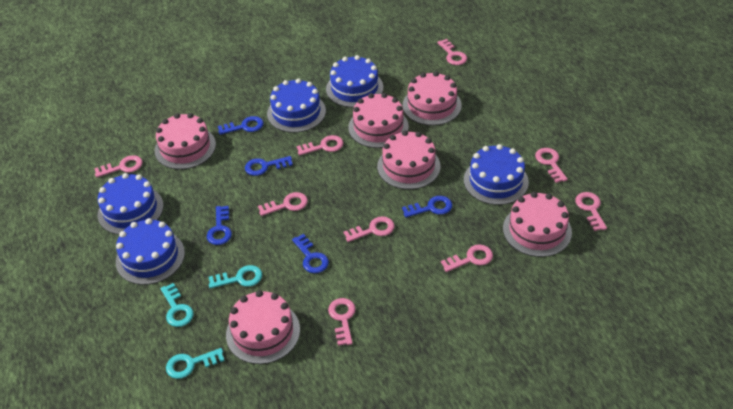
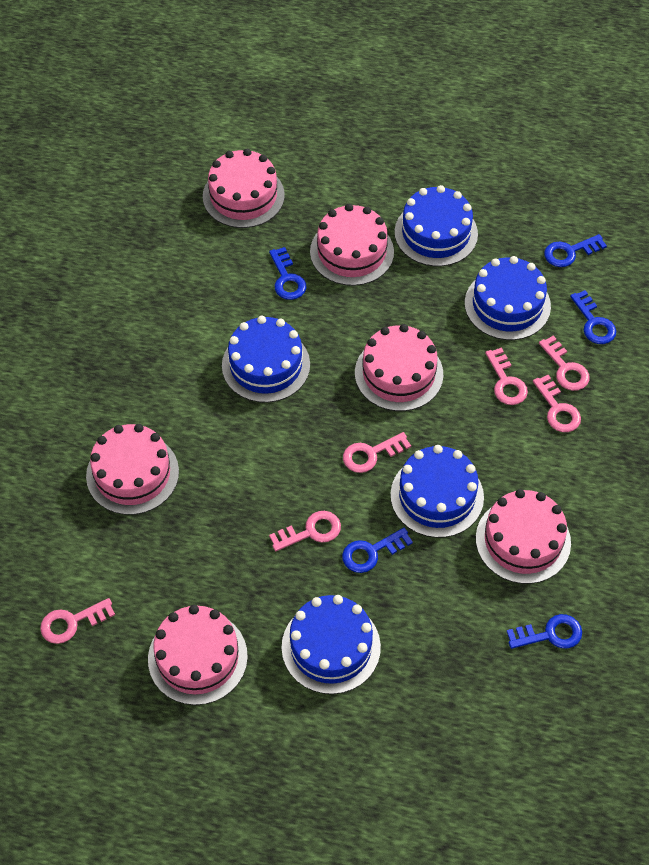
pink key: 9 -> 6
turquoise key: 3 -> 0

